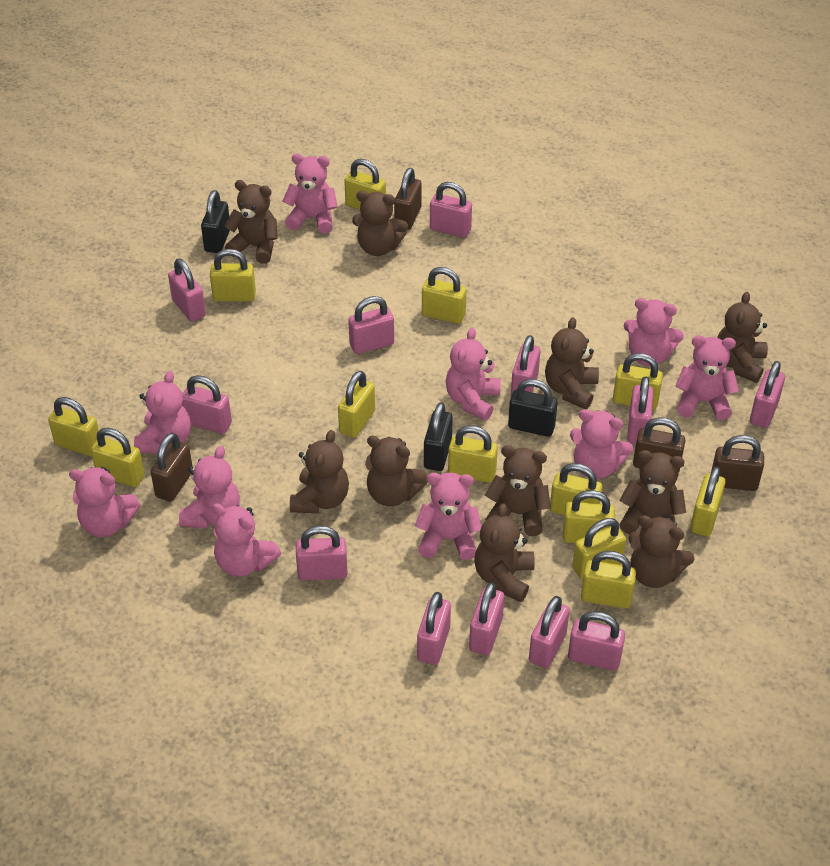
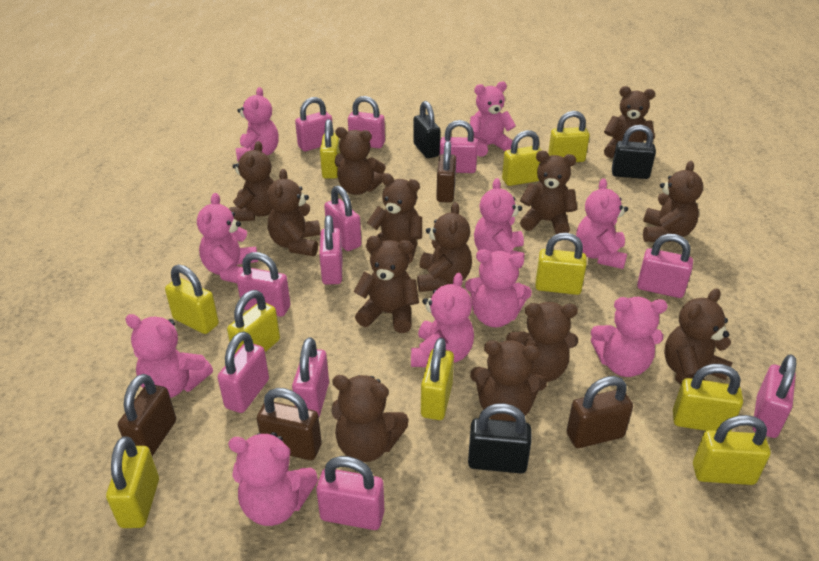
brown teddy bear: 10 -> 13
pink padlock: 12 -> 11
yellow padlock: 13 -> 10

